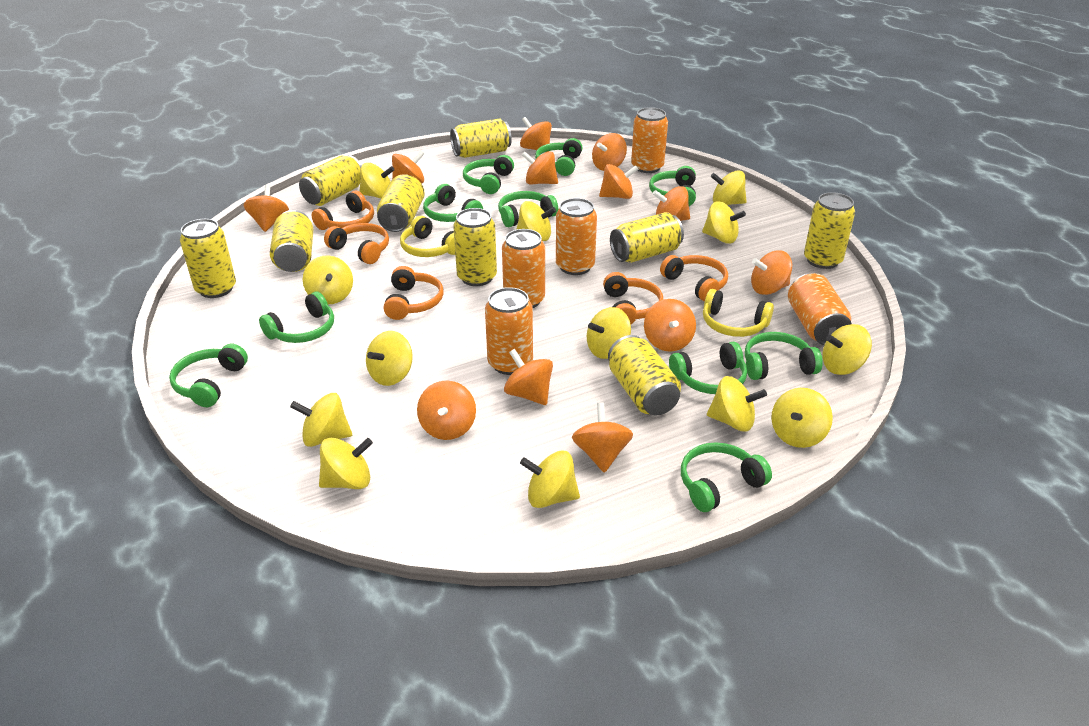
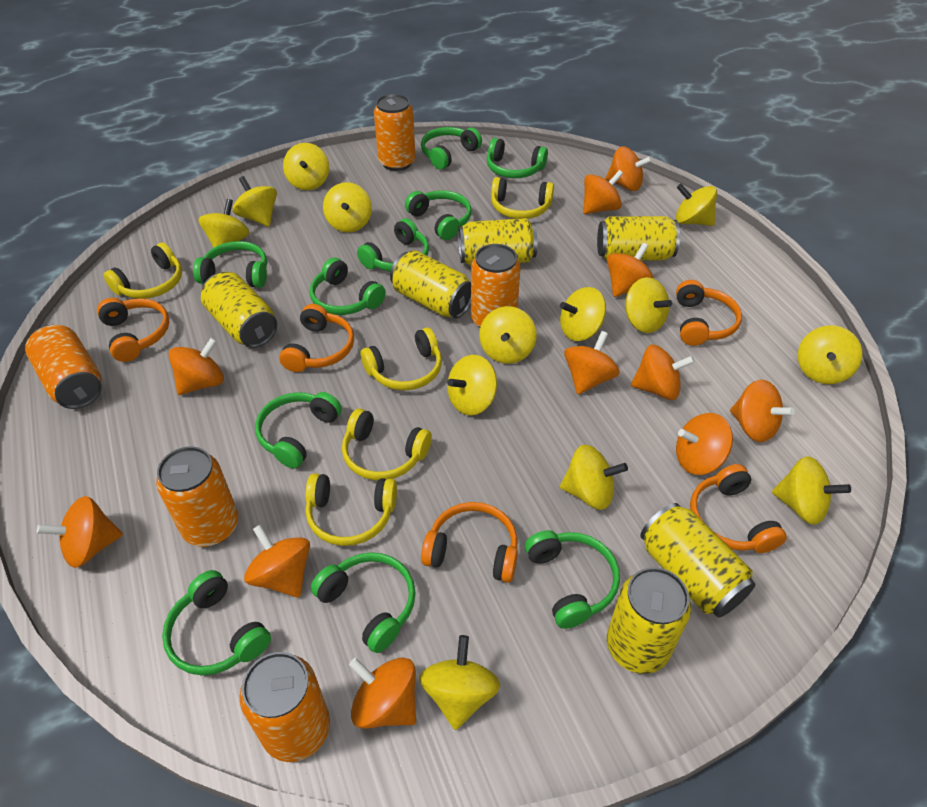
orange spinning top: 12 -> 11
yellow can: 9 -> 6
yellow headphones: 2 -> 5

